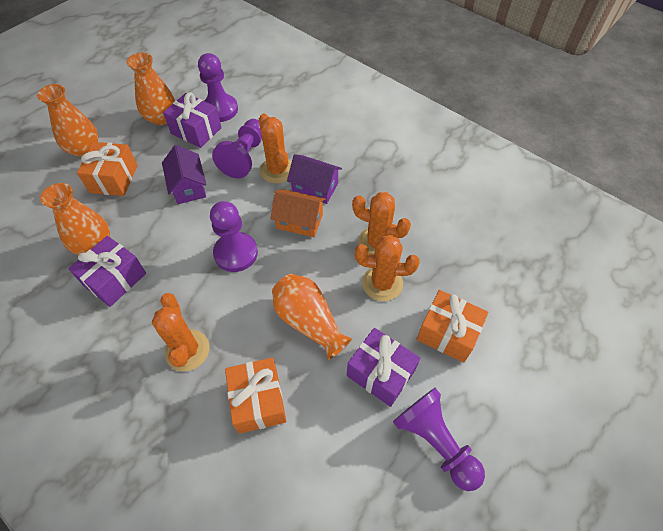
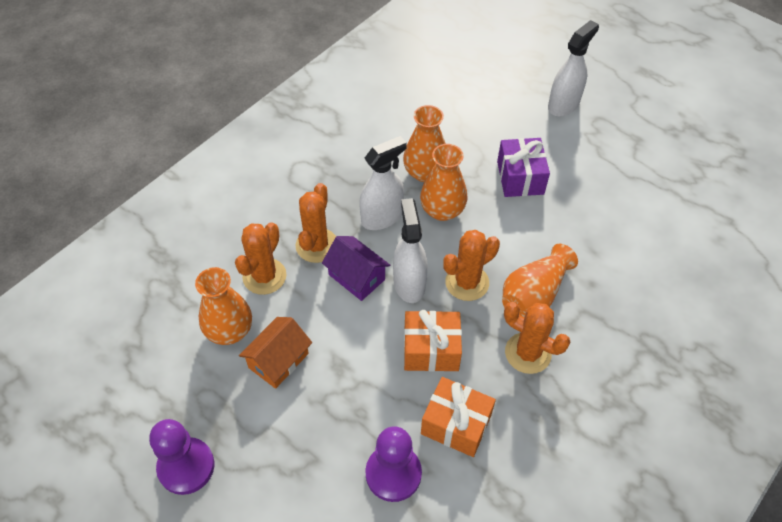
orange gift: 3 -> 2
purple gift: 3 -> 1
purple house: 2 -> 1
purple pawn: 4 -> 2
white spray bottle: 0 -> 3

